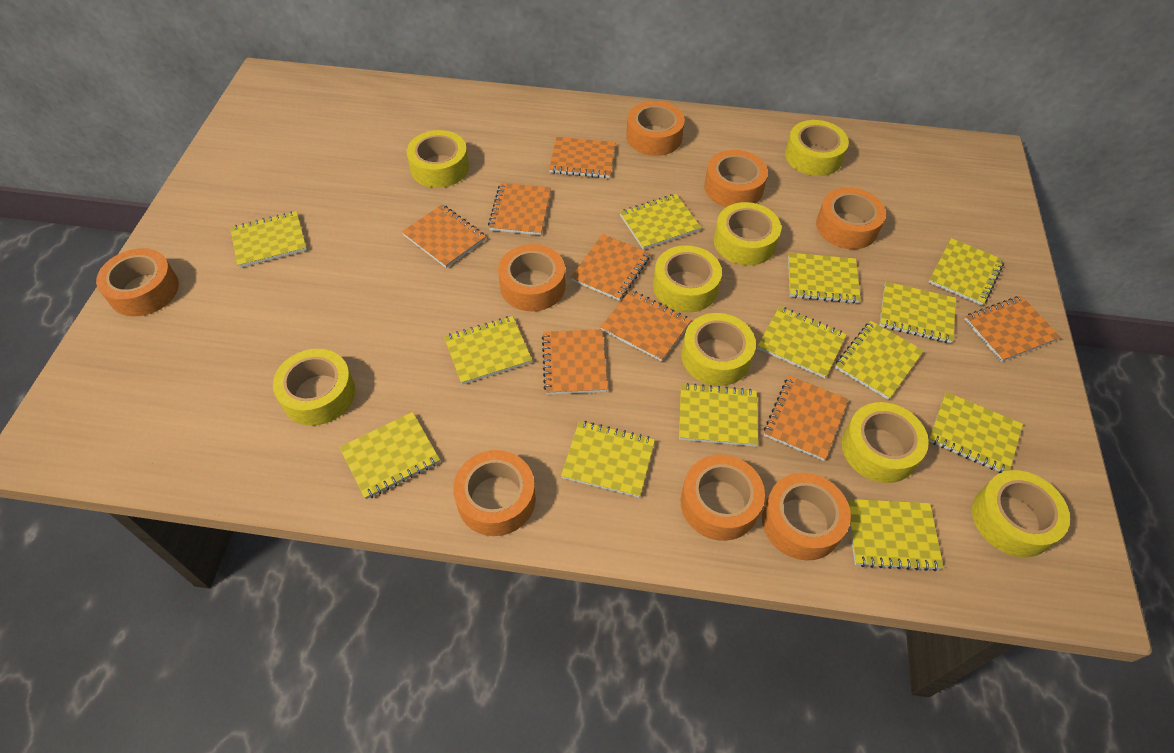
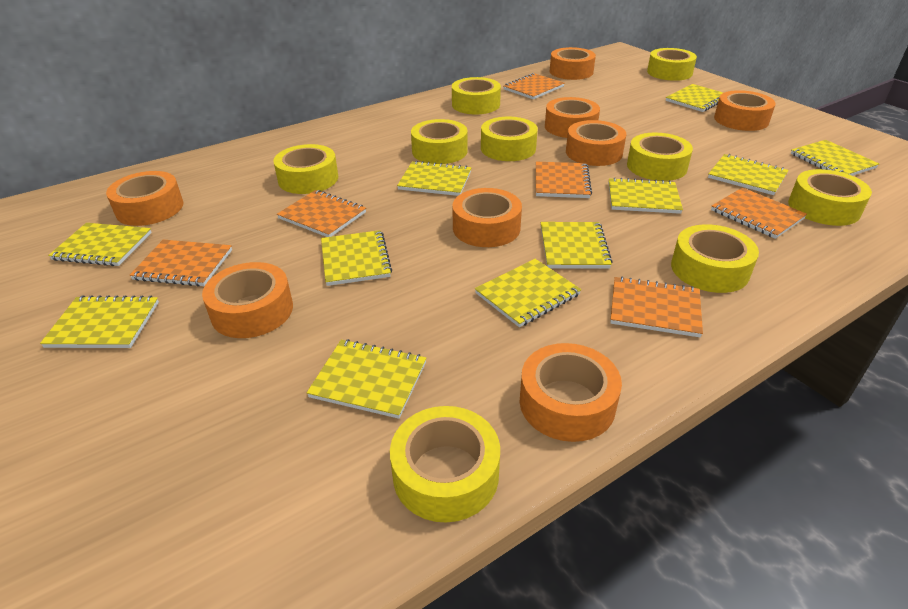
orange notebook: 8 -> 6
yellow notebook: 13 -> 11
yellow tape: 8 -> 9

